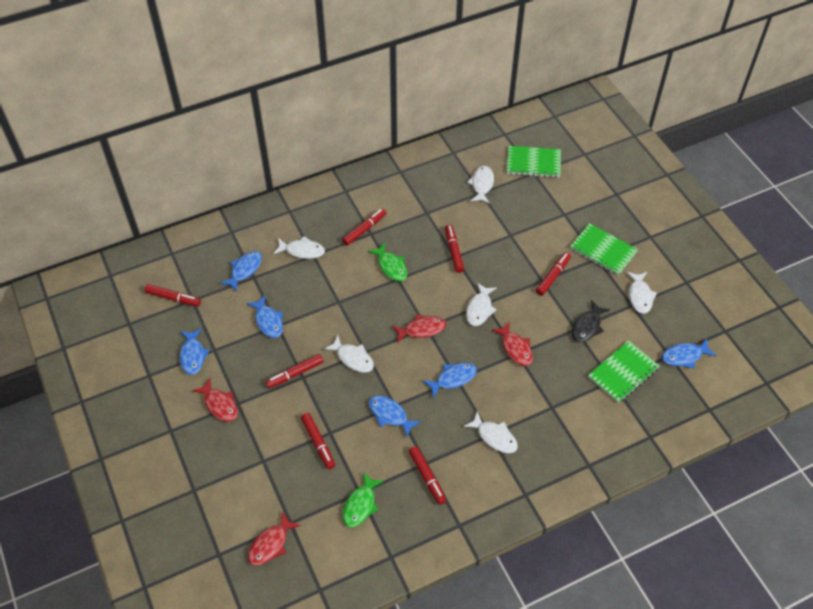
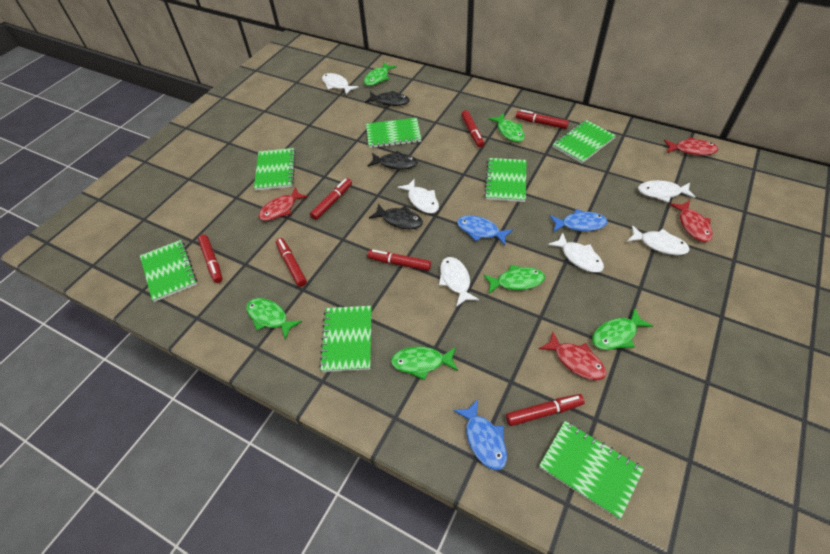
black fish: 1 -> 3
blue fish: 6 -> 3
green fish: 2 -> 6
green notebook: 3 -> 7

